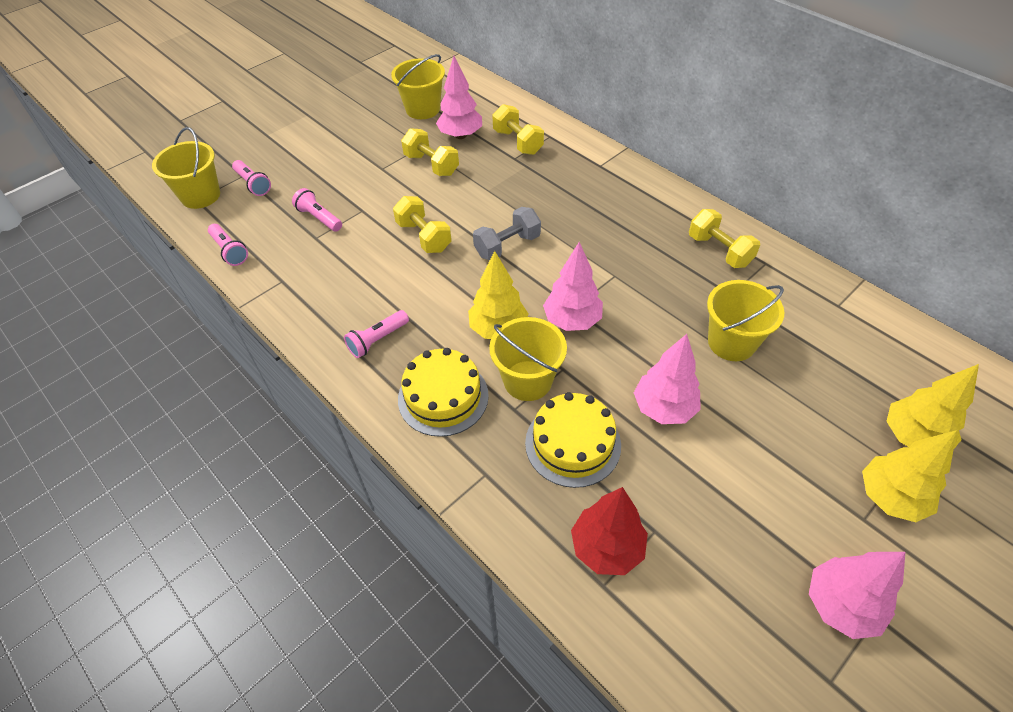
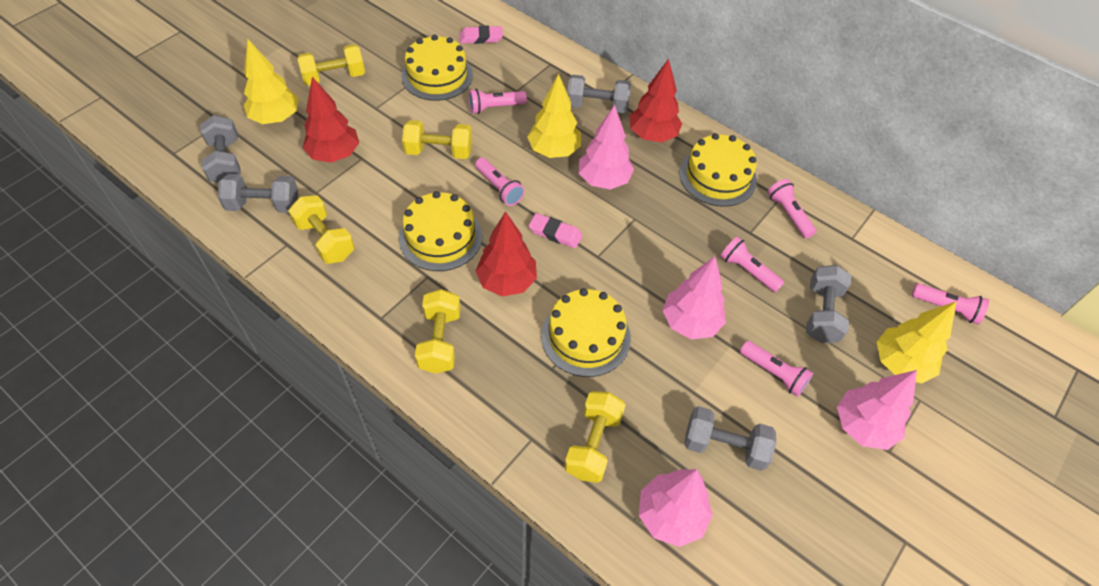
grey dumbbell: 1 -> 5
pink eraser: 0 -> 2
pink flashlight: 4 -> 6
red tree: 1 -> 3
yellow bucket: 4 -> 0
yellow cake: 2 -> 4
yellow dumbbell: 4 -> 5

